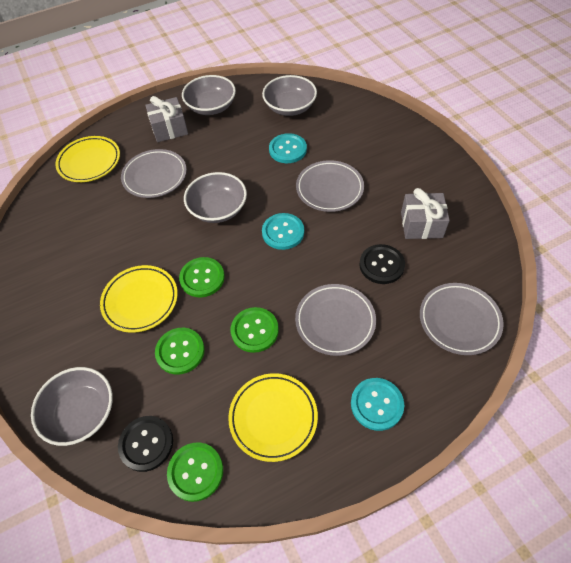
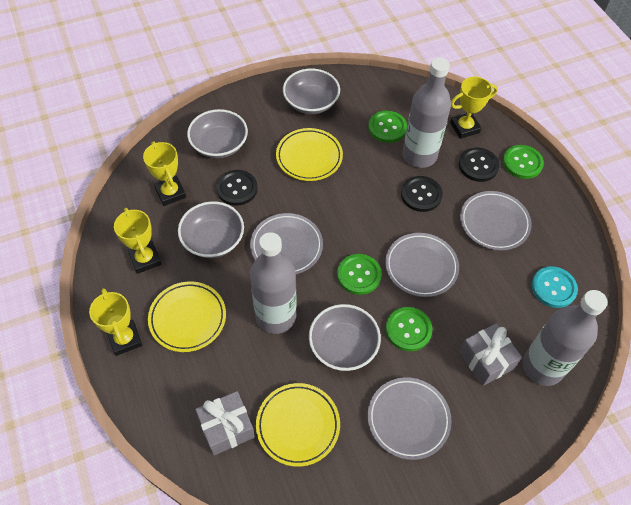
black button: 2 -> 3
grey bottle: 0 -> 3
turquoise button: 3 -> 1
yellow trophy: 0 -> 4

